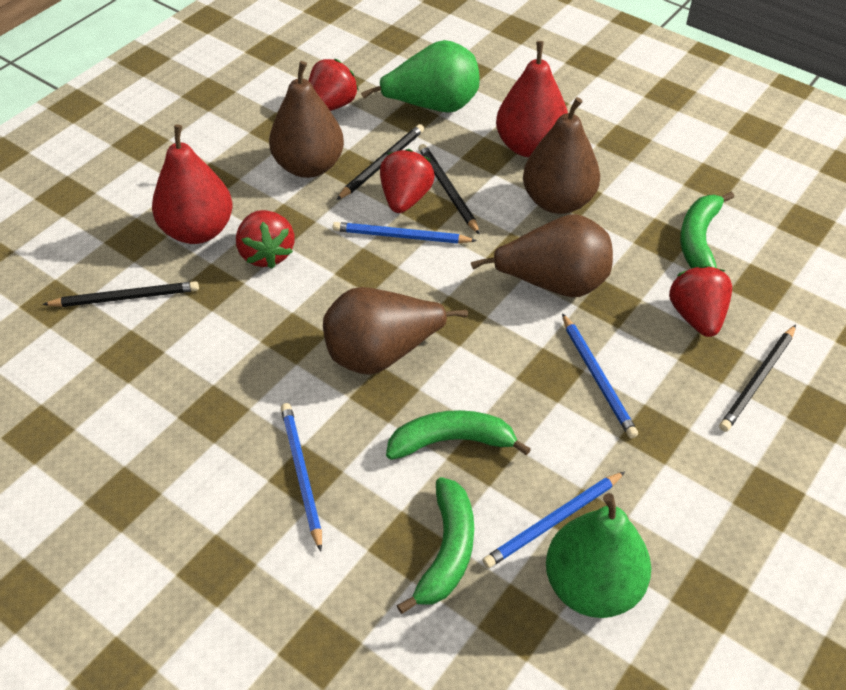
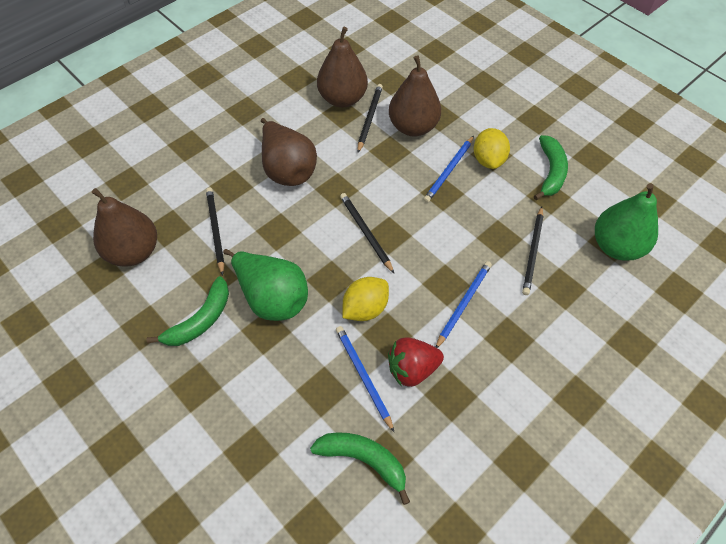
blue pencil: 4 -> 3
red pear: 2 -> 0
red strawberry: 4 -> 1
yellow lemon: 0 -> 2

